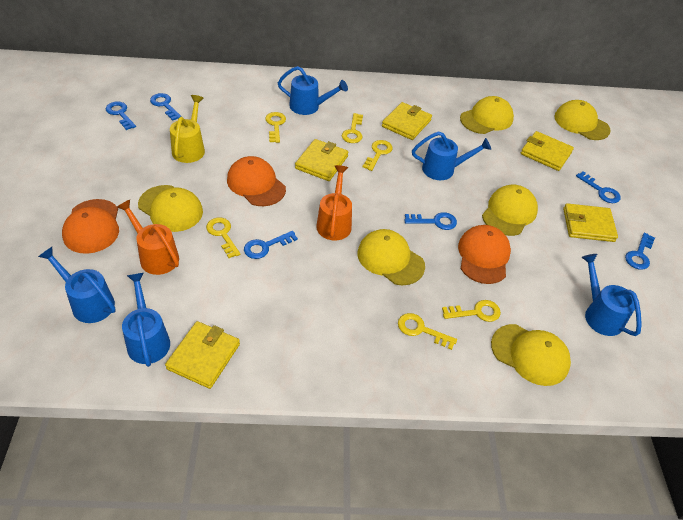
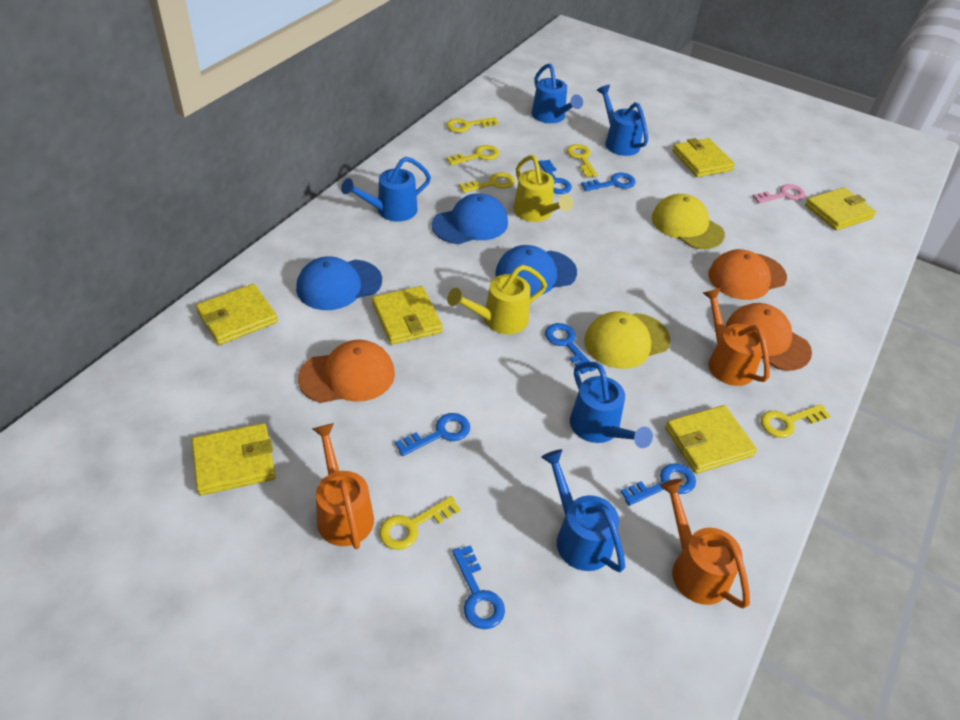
blue cap: 0 -> 3
orange watering can: 2 -> 3
pink key: 0 -> 1
yellow cap: 6 -> 2
yellow wallet: 5 -> 6
yellow watering can: 1 -> 2

